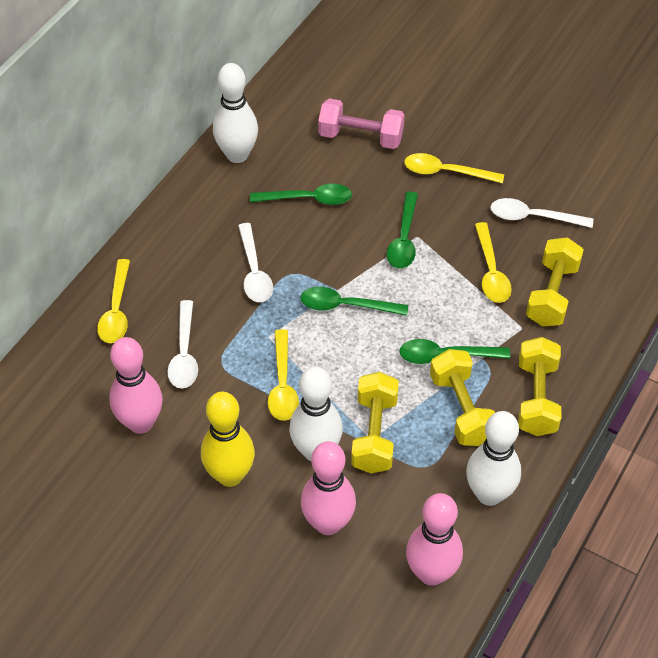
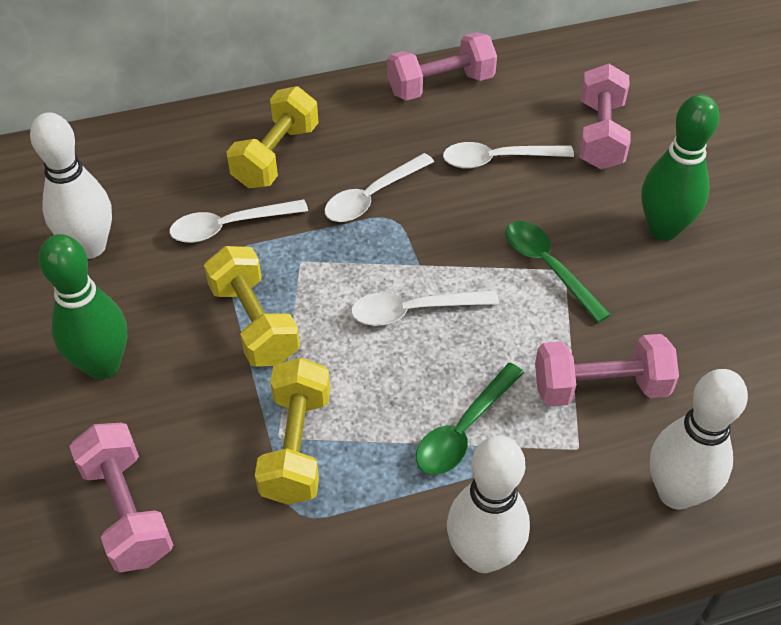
green bowling pin: 0 -> 2
green spoon: 4 -> 2
pink bowling pin: 3 -> 0
pink dumbbell: 1 -> 4
white spoon: 3 -> 4
yellow bowling pin: 1 -> 0
yellow dumbbell: 4 -> 3
yellow spoon: 4 -> 0

